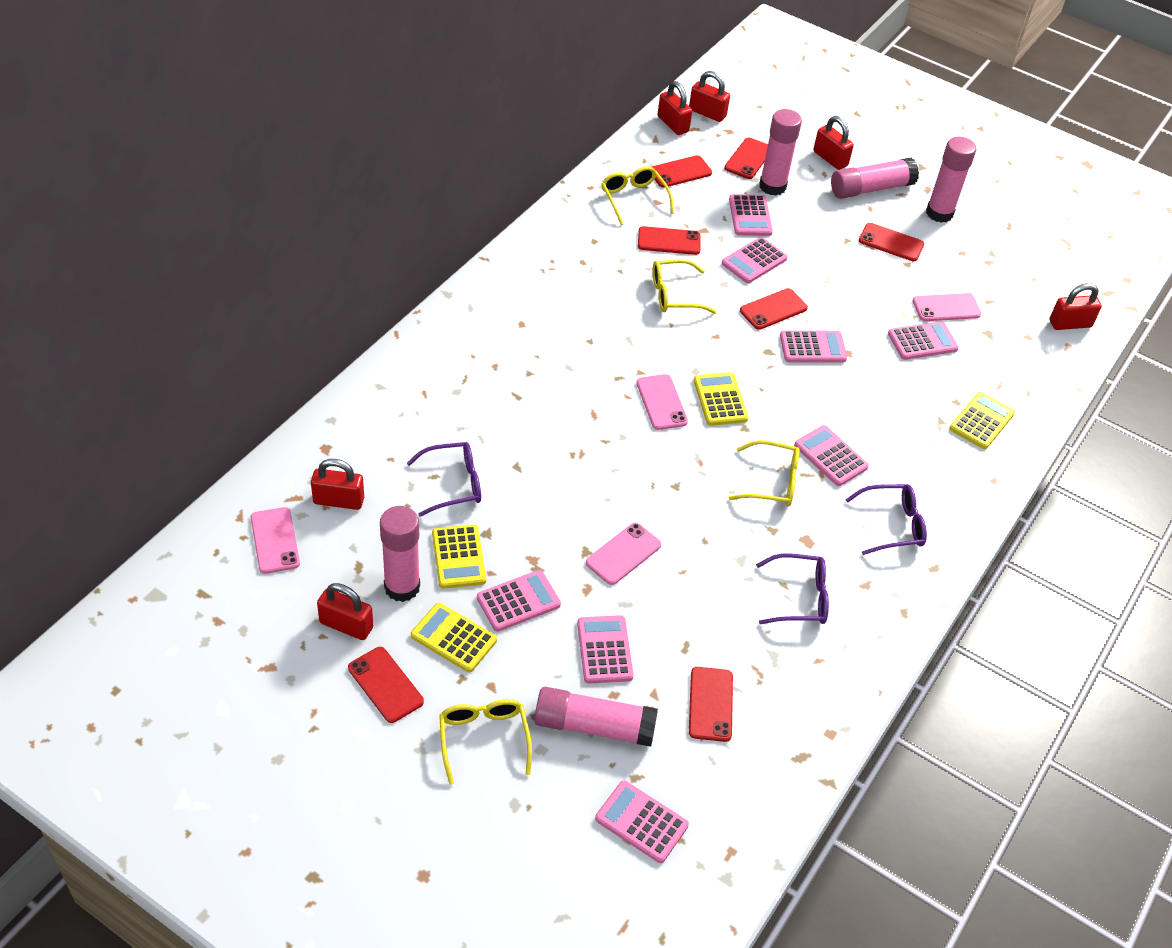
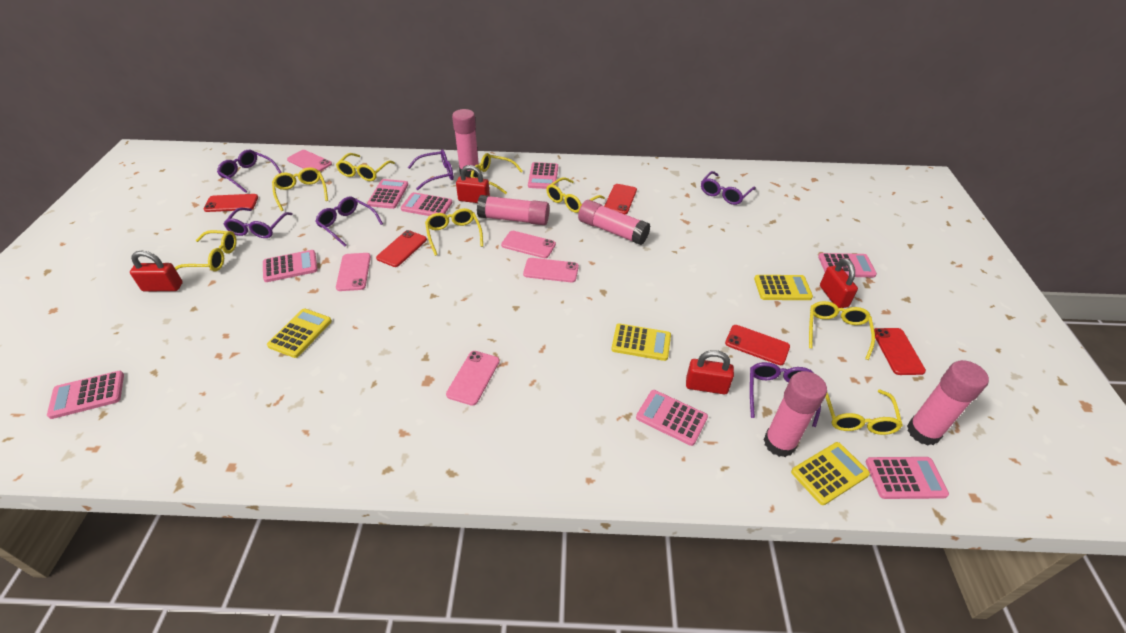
pink phone: 4 -> 5
purple glasses: 3 -> 6
red padlock: 6 -> 4
red phone: 7 -> 5
yellow glasses: 4 -> 8

